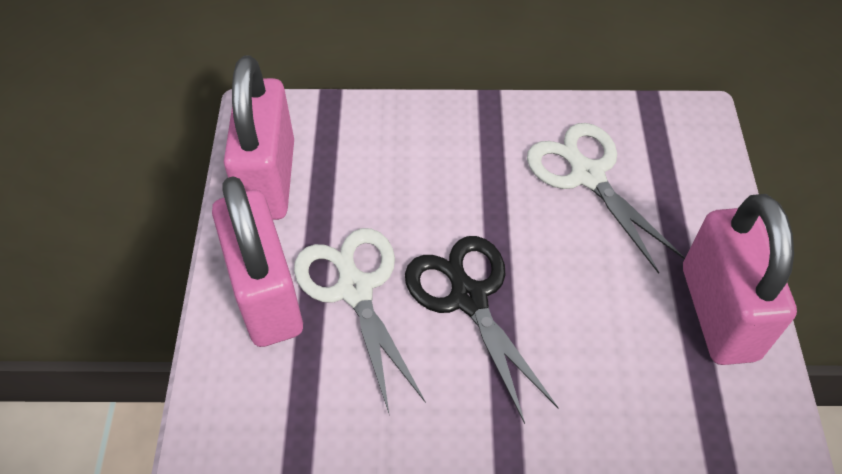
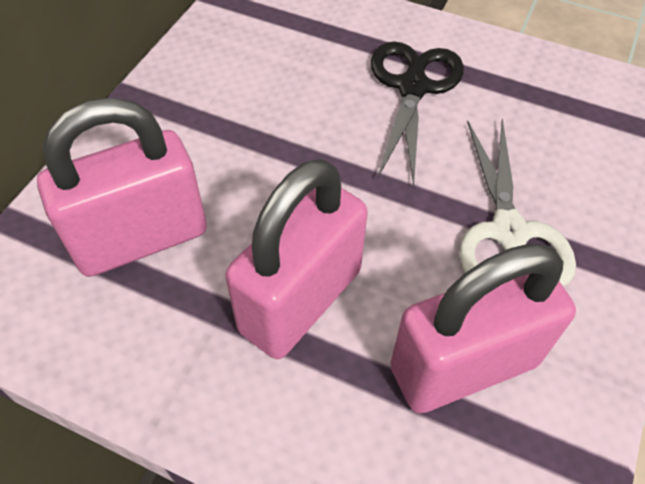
white scissors: 2 -> 1

